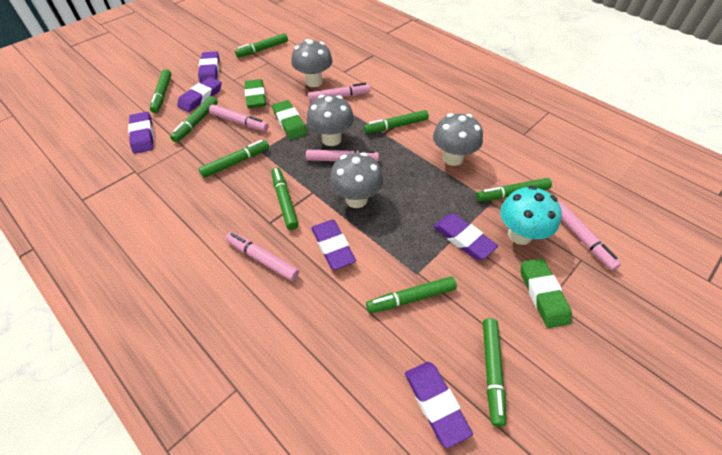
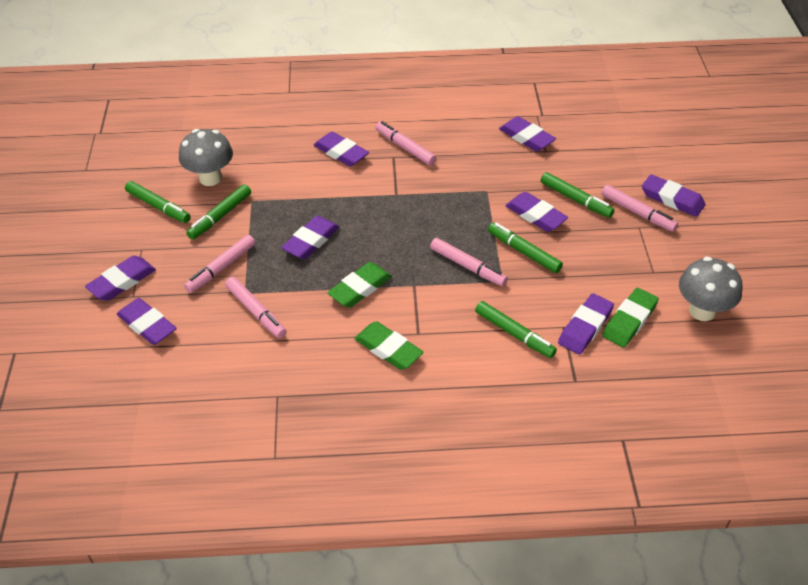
green marker: 9 -> 5
grey mushroom: 4 -> 2
purple eraser: 6 -> 8
turquoise mushroom: 1 -> 0

